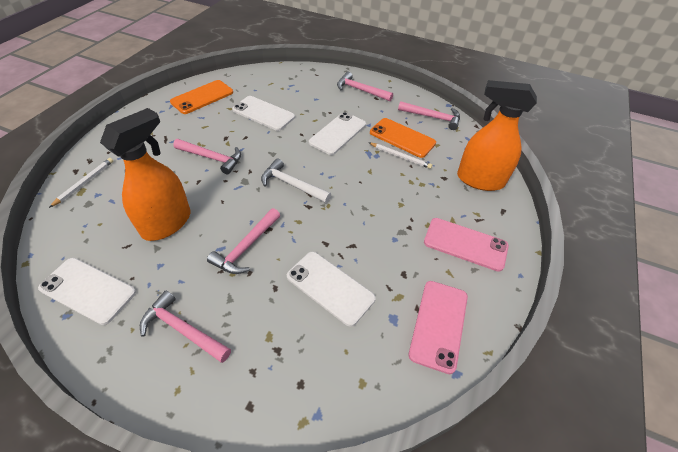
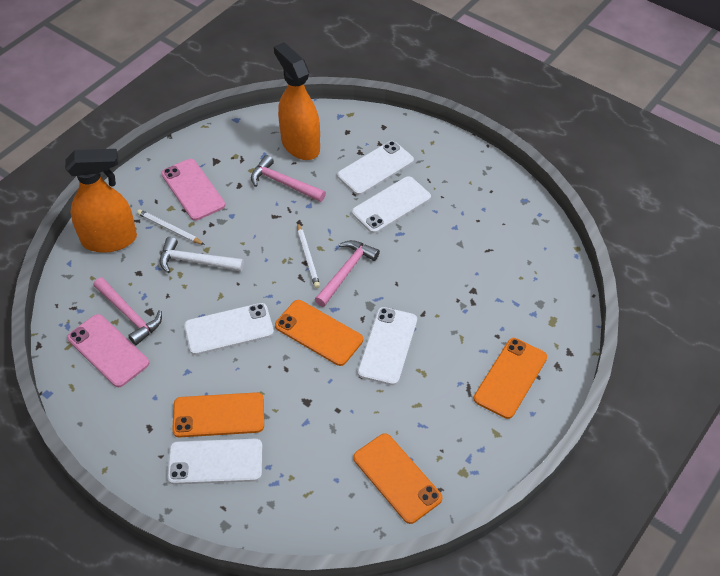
orange phone: 2 -> 4
pink hammer: 5 -> 3
white phone: 4 -> 5

